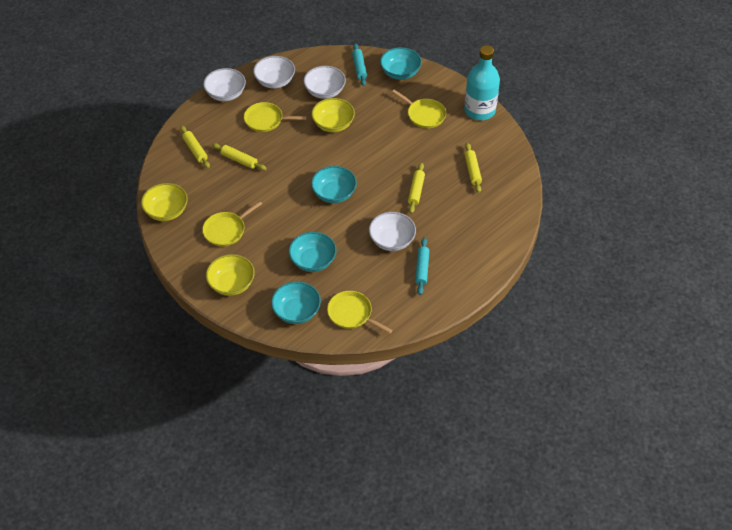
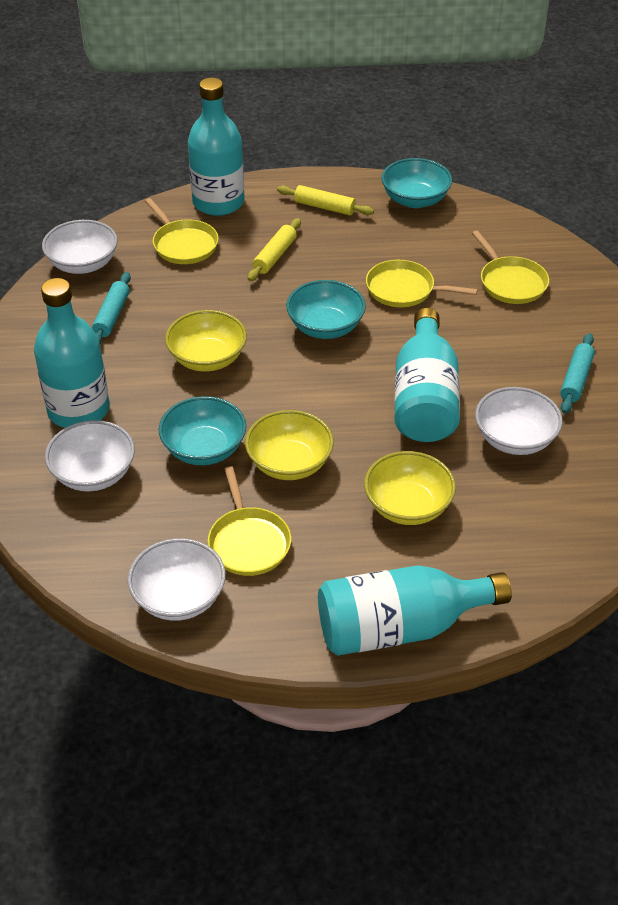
turquoise bottle: 1 -> 4
turquoise bowl: 4 -> 3
yellow rolling pin: 4 -> 2

